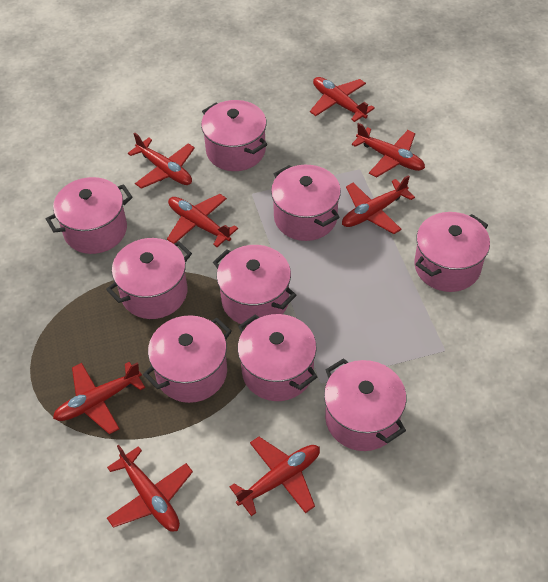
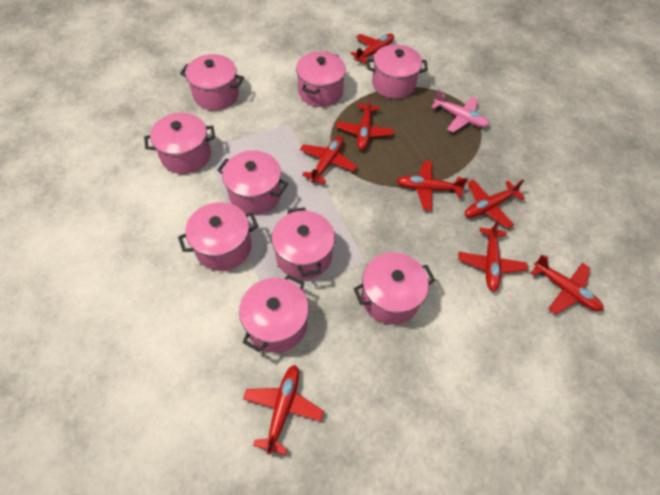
pink plane: 0 -> 1

